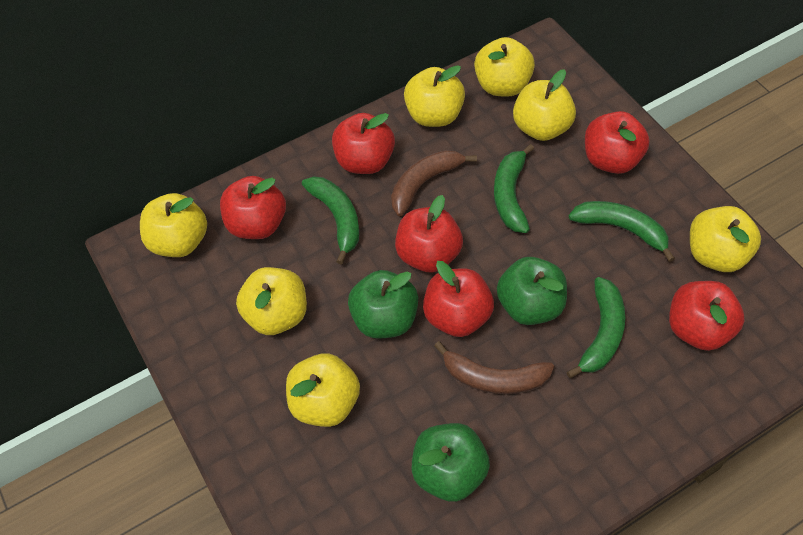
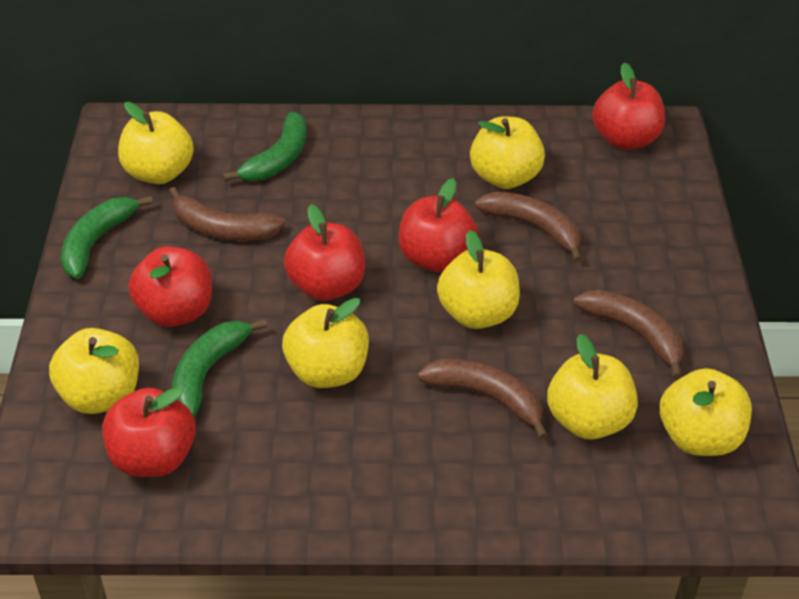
brown banana: 2 -> 4
green apple: 3 -> 0
green banana: 4 -> 3
red apple: 6 -> 5

